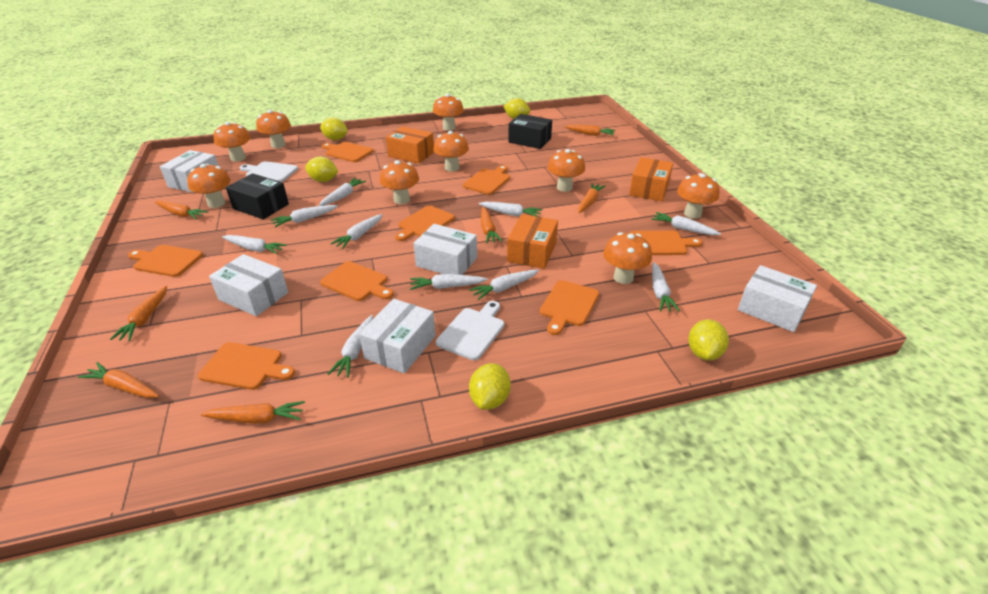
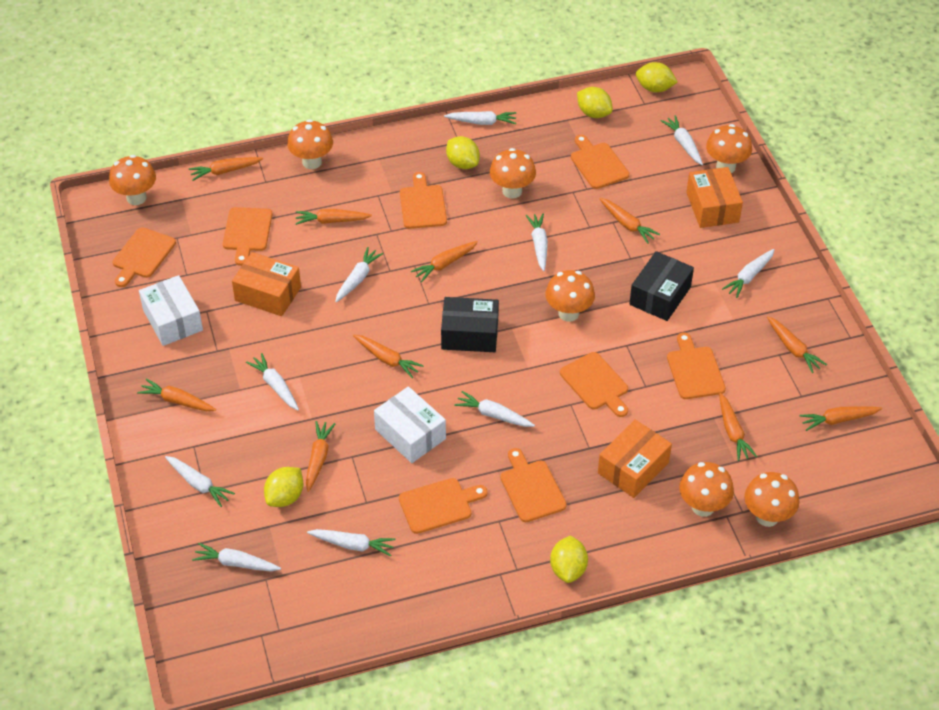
orange carrot: 7 -> 10
orange mushroom: 9 -> 7
white box: 5 -> 2
white cutting board: 2 -> 0

